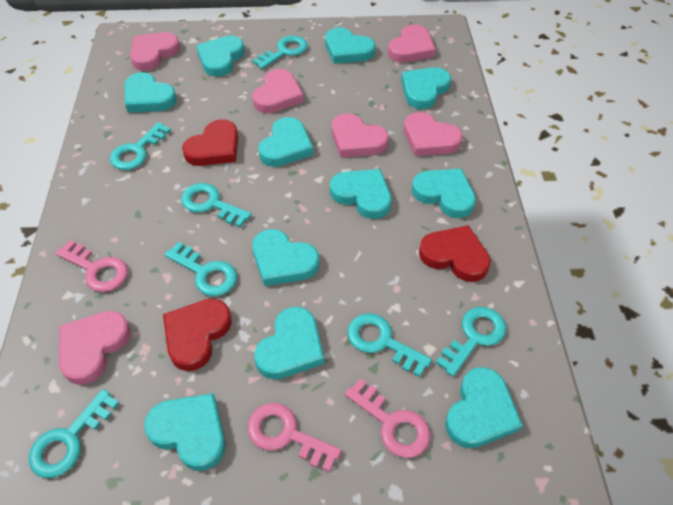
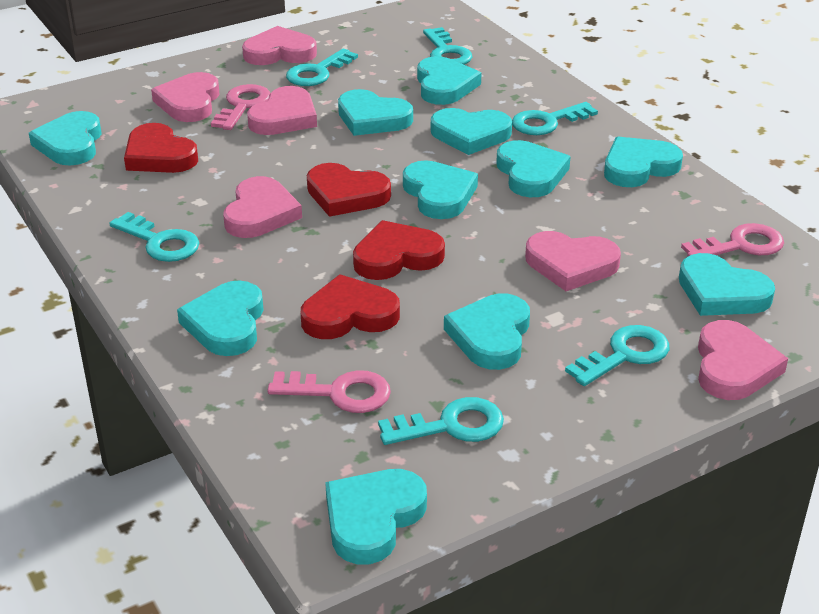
red heart: 3 -> 4
turquoise key: 7 -> 6

